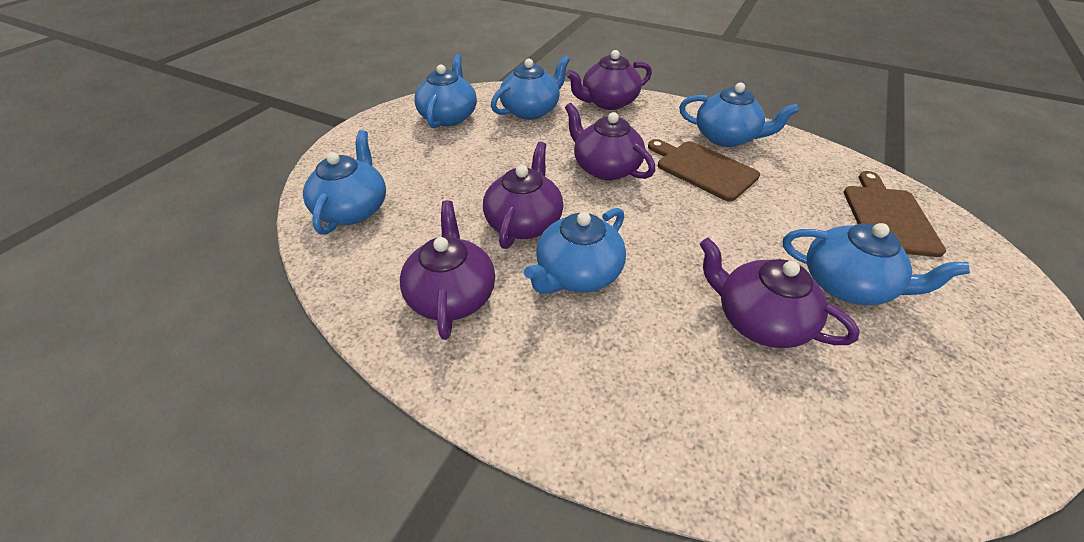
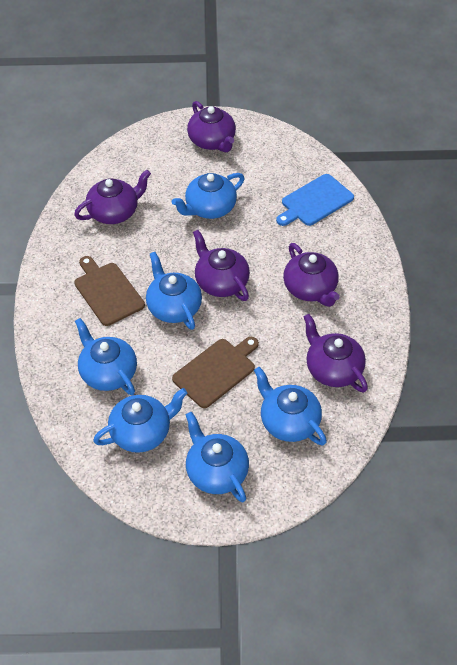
blue cutting board: 0 -> 1

